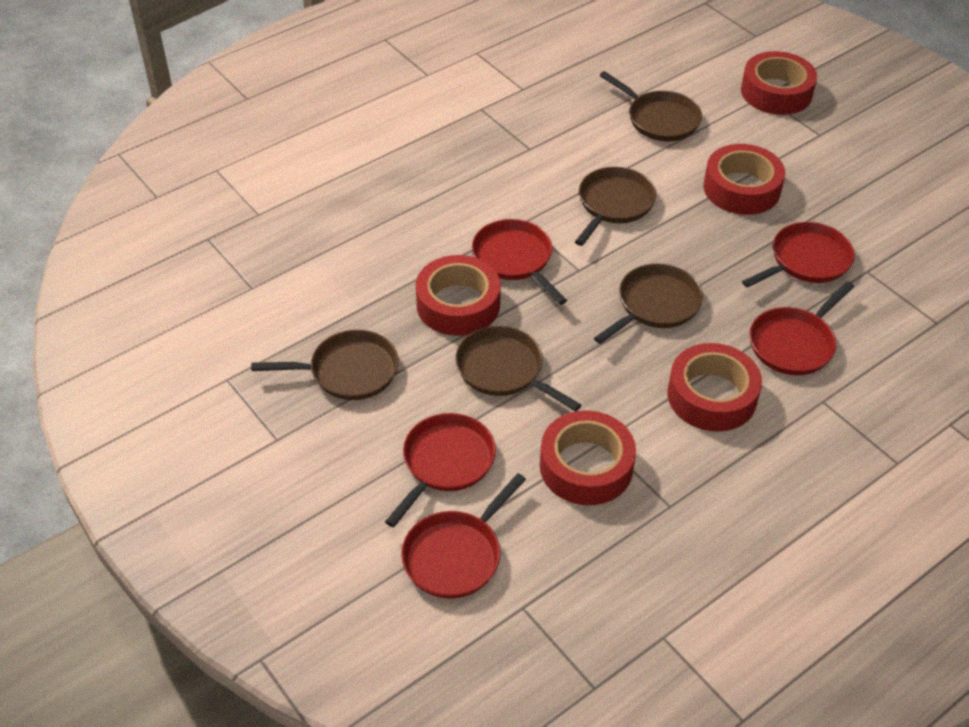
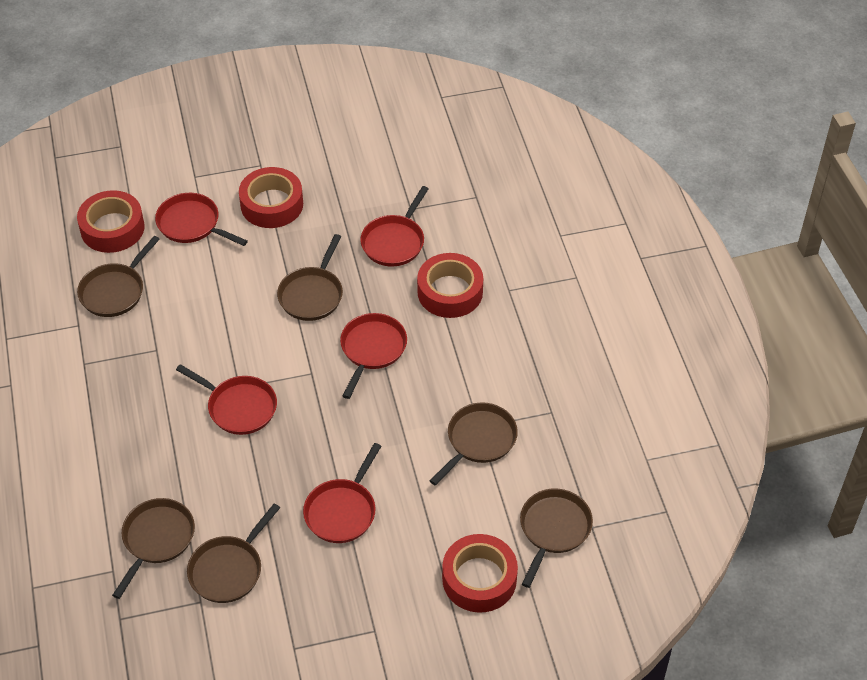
brown pan: 5 -> 6
red tape: 5 -> 4

